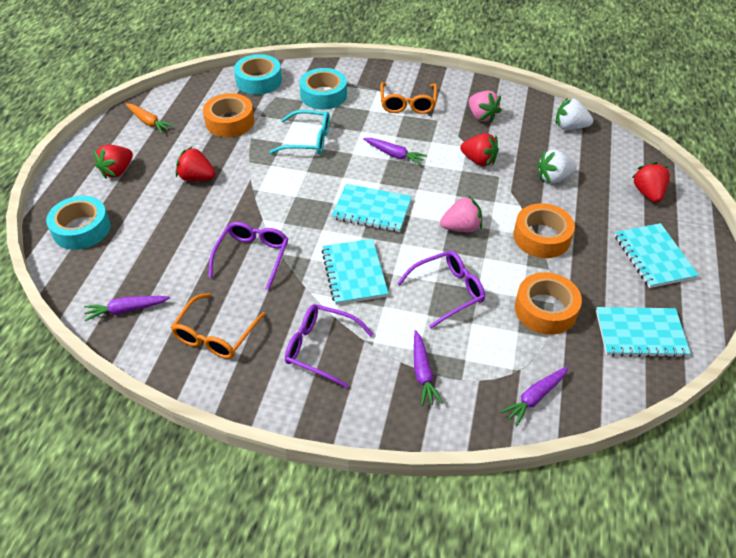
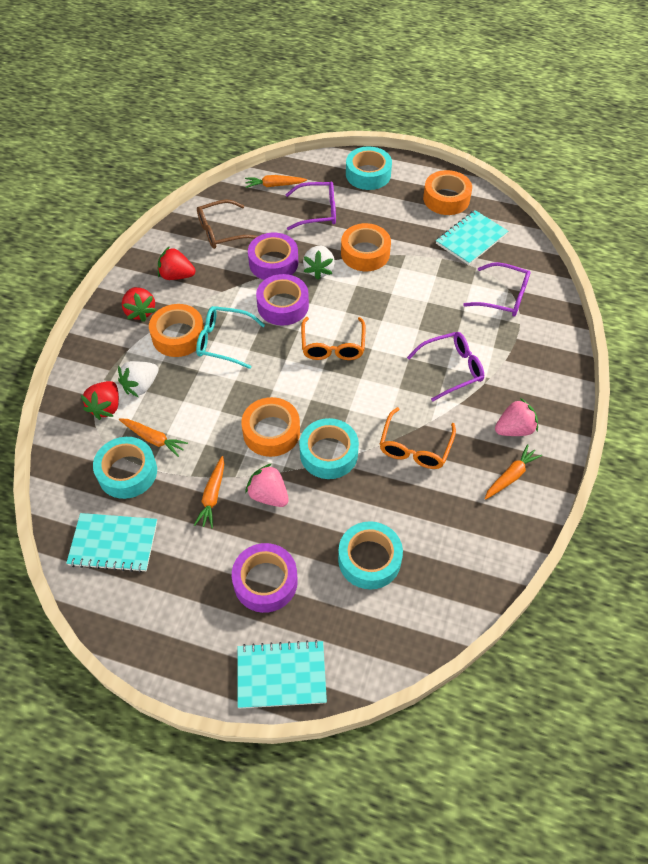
brown glasses: 0 -> 1
orange carrot: 1 -> 4
orange tape: 3 -> 4
purple carrot: 4 -> 0
purple tape: 0 -> 3
red strawberry: 4 -> 3
turquoise notebook: 4 -> 3
turquoise tape: 3 -> 4

